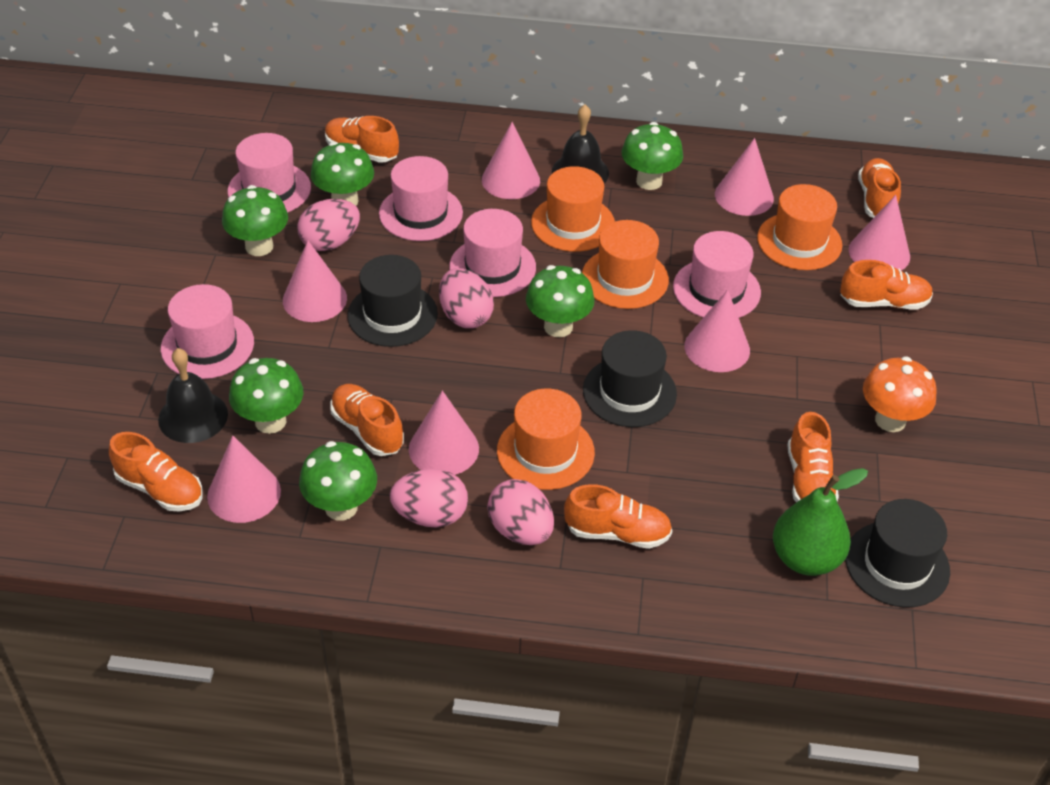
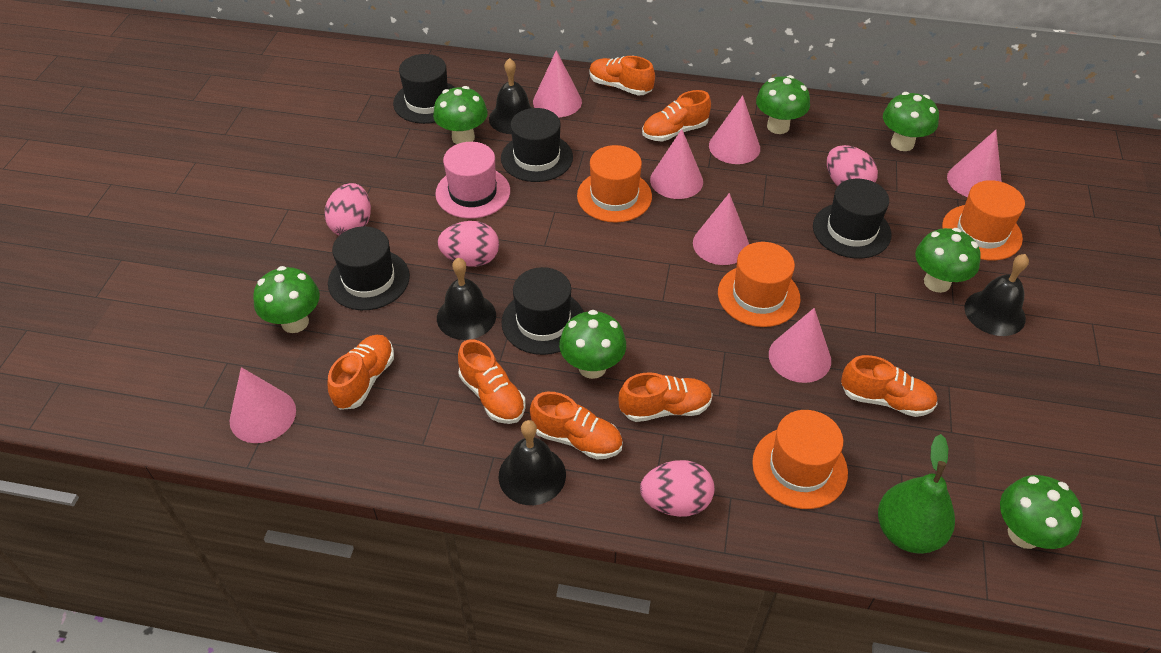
black bell: 2 -> 4
black hat: 3 -> 5
green mushroom: 6 -> 7
orange mushroom: 1 -> 0
pink hat: 5 -> 1

